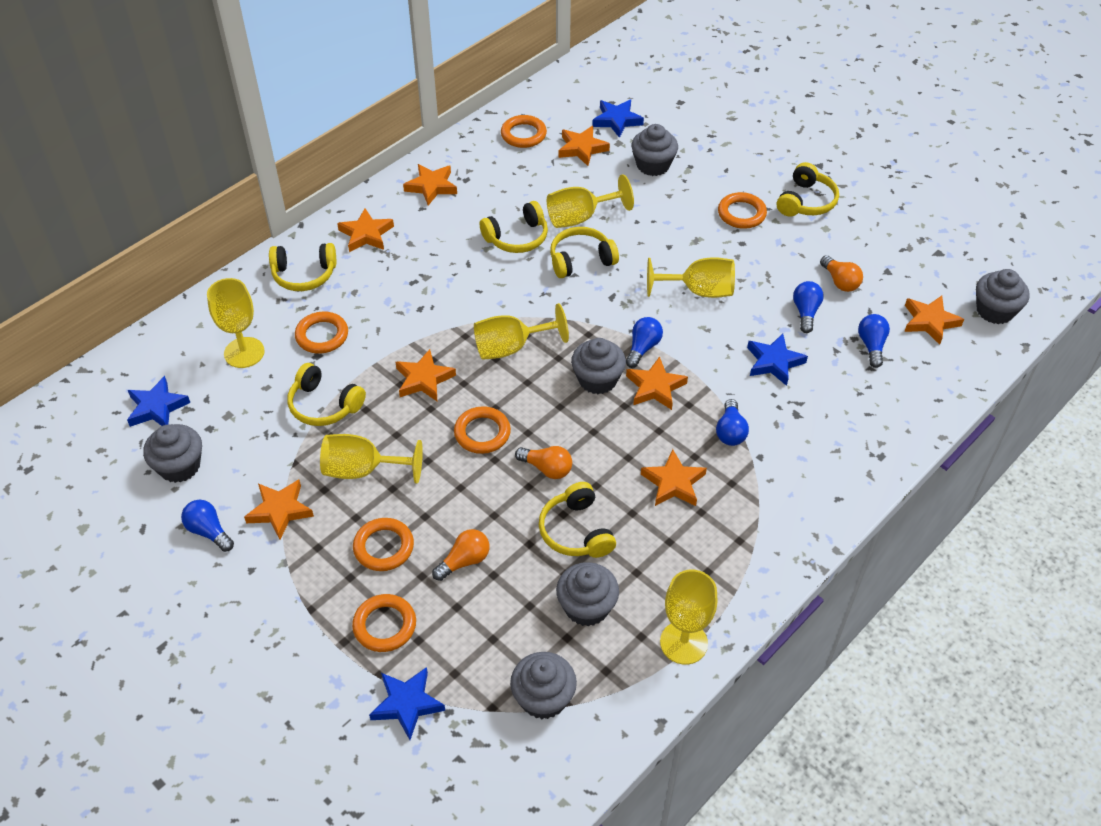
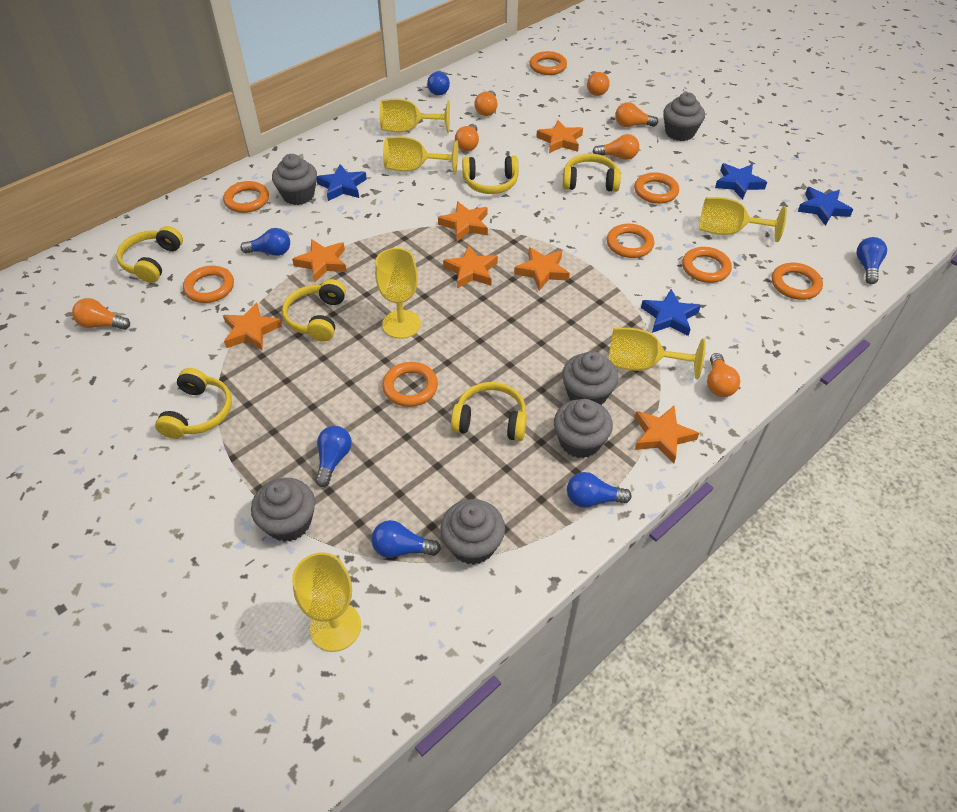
blue light bulb: 5 -> 6
orange light bulb: 3 -> 7
orange ring: 6 -> 8
orange star: 8 -> 7

